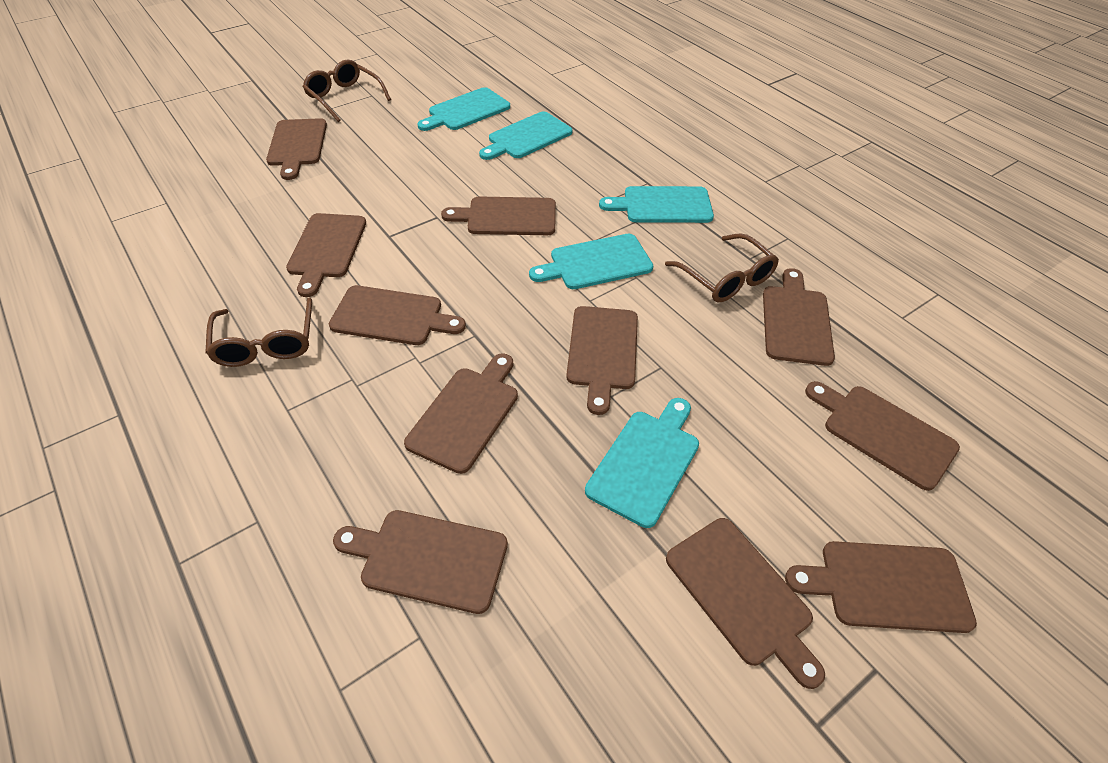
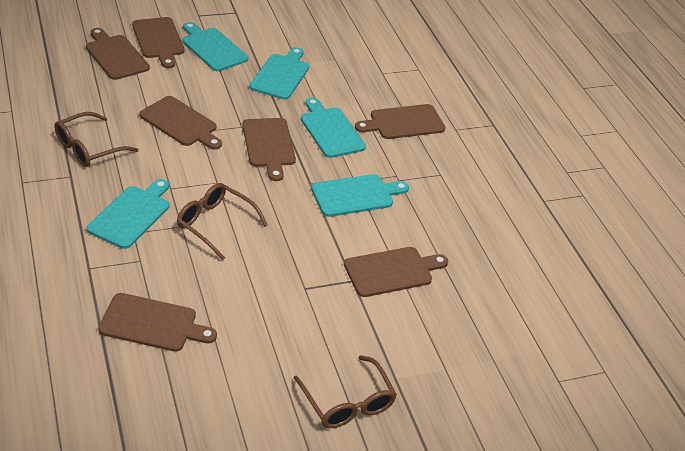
brown cutting board: 11 -> 7

